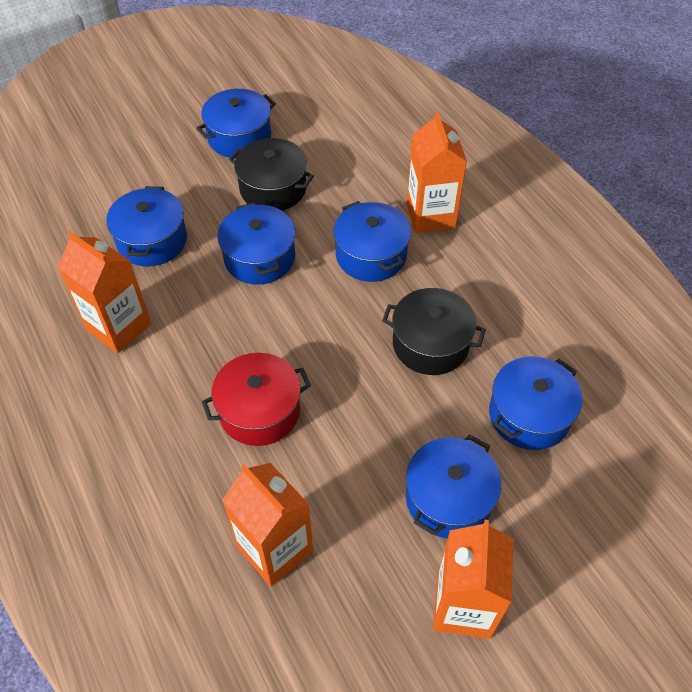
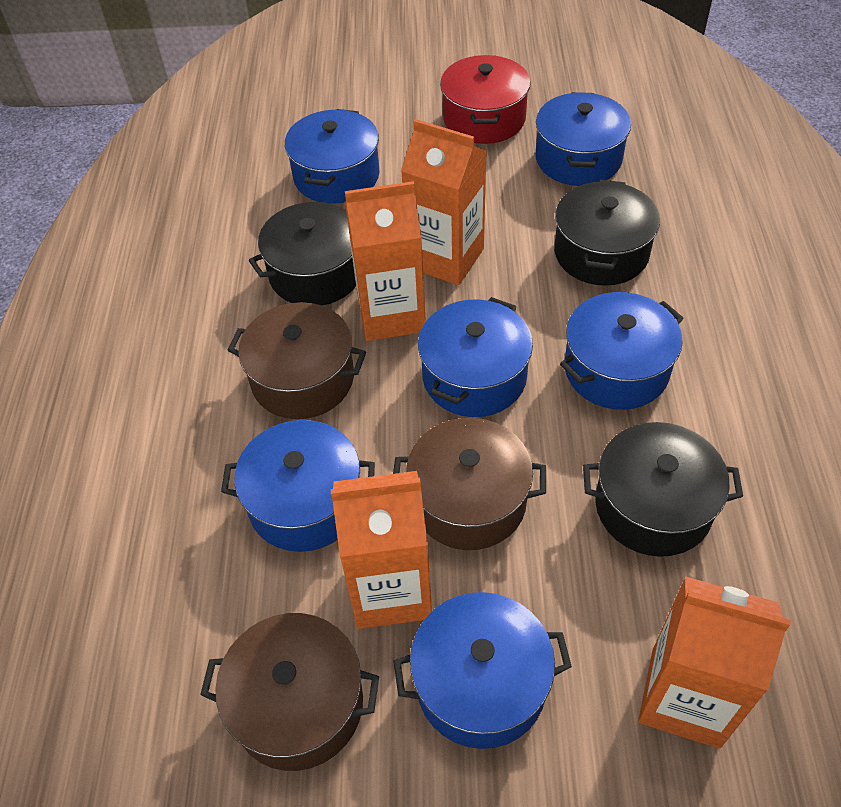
black pot: 2 -> 3
brown pot: 0 -> 3

